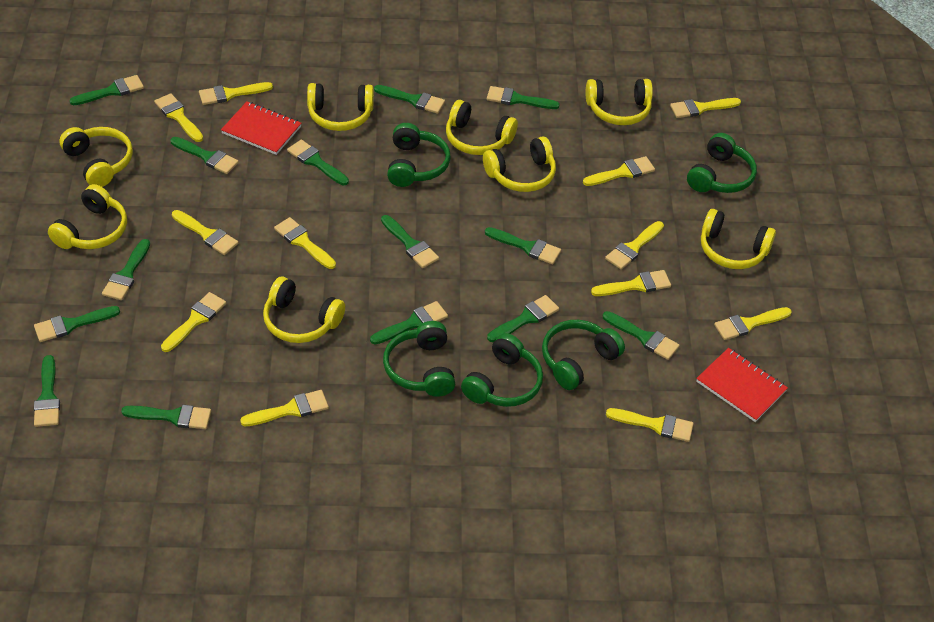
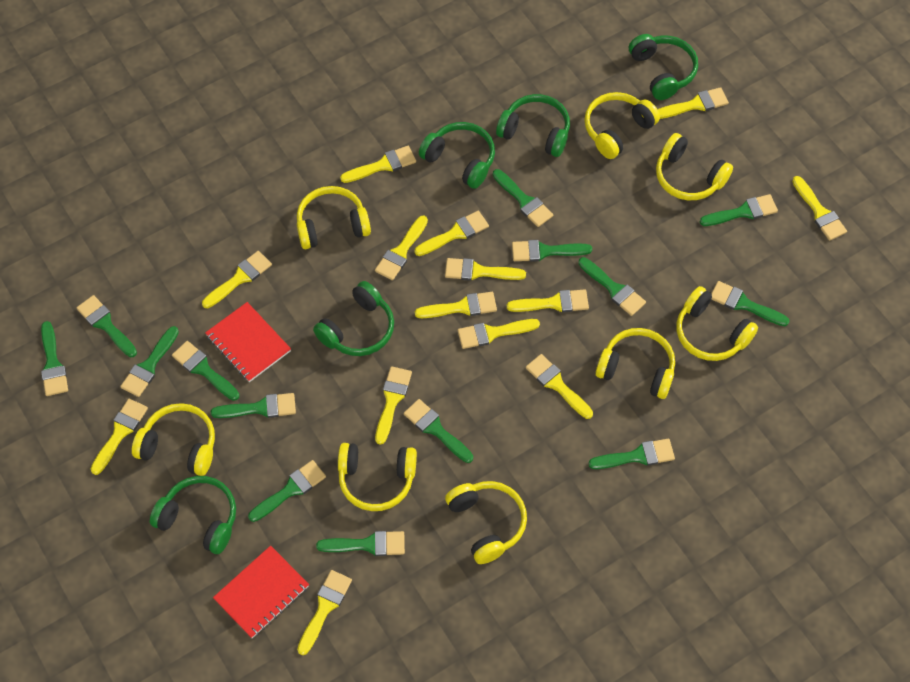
yellow brush: 12 -> 14

